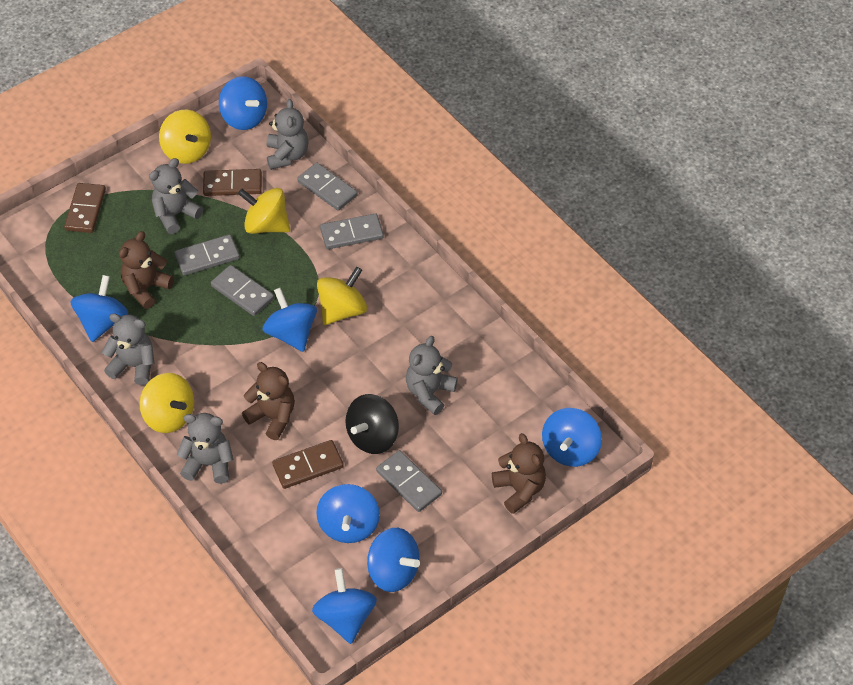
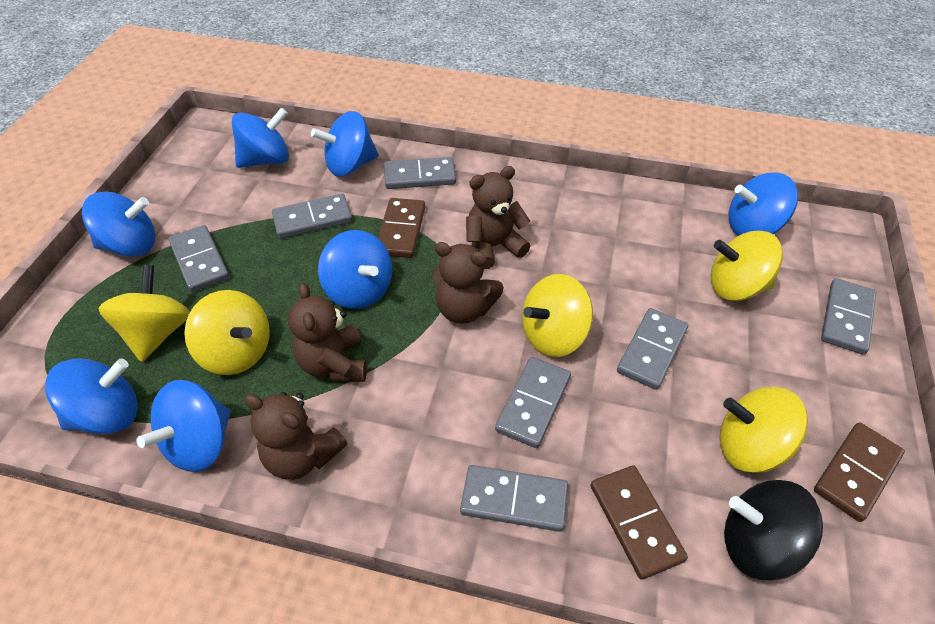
brown teddy bear: 3 -> 4
grey domino: 5 -> 7
grey teddy bear: 5 -> 0
yellow spinning top: 4 -> 5

